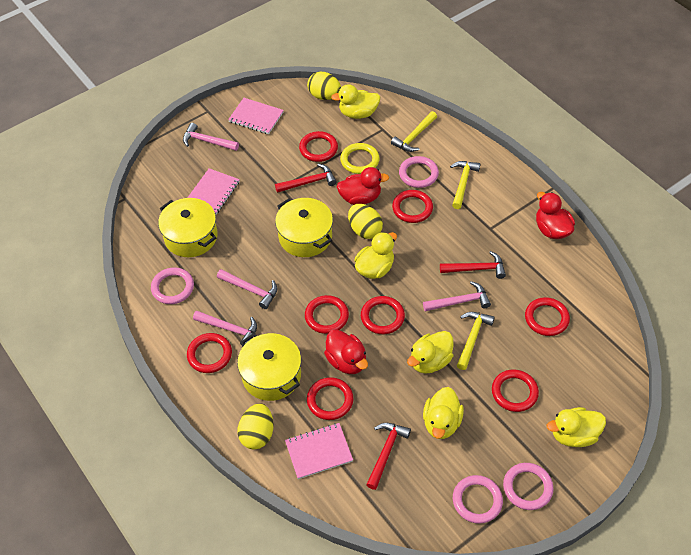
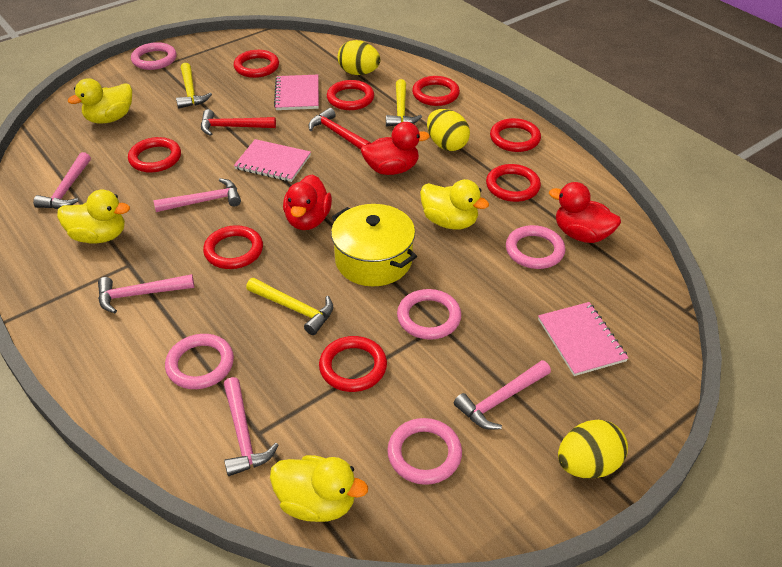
pink hammer: 4 -> 5
pink ring: 4 -> 5
red hammer: 3 -> 2
yellow duck: 5 -> 4
yellow pot: 3 -> 1
yellow ring: 1 -> 0

